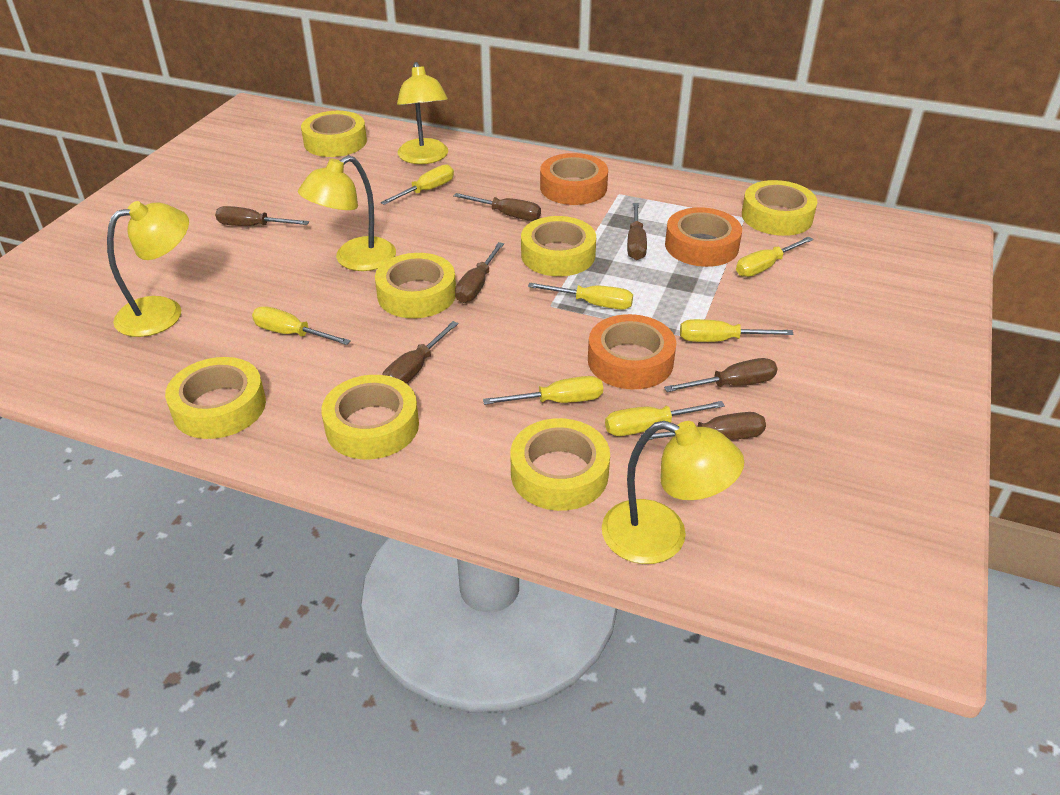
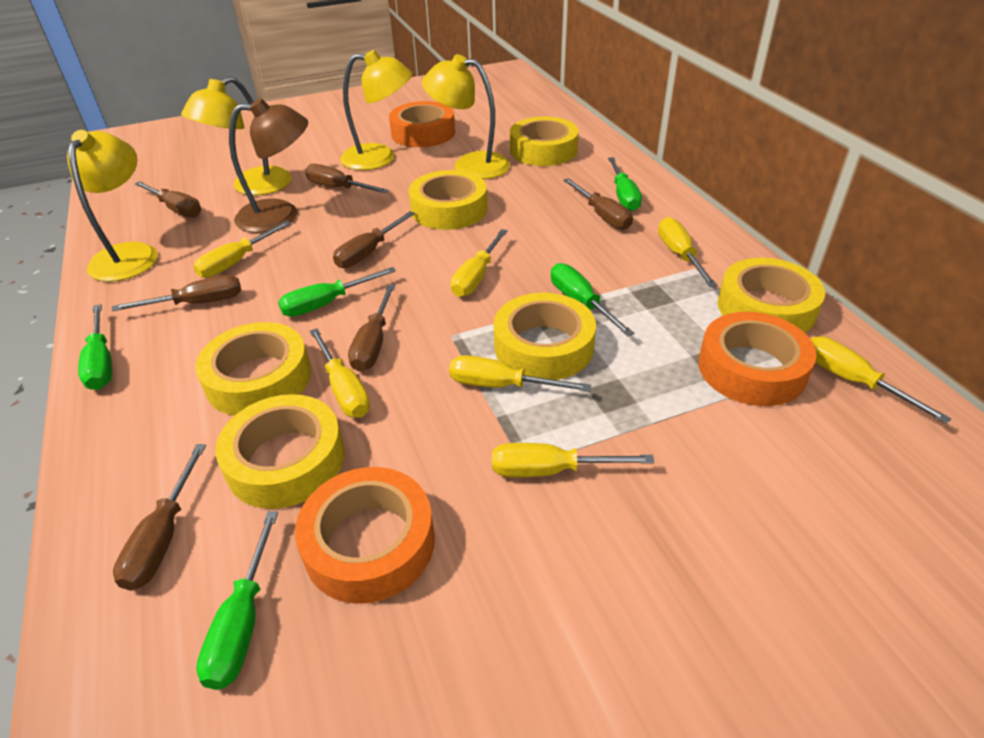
brown lamp: 0 -> 1
green screwdriver: 0 -> 5
yellow tape: 7 -> 6

